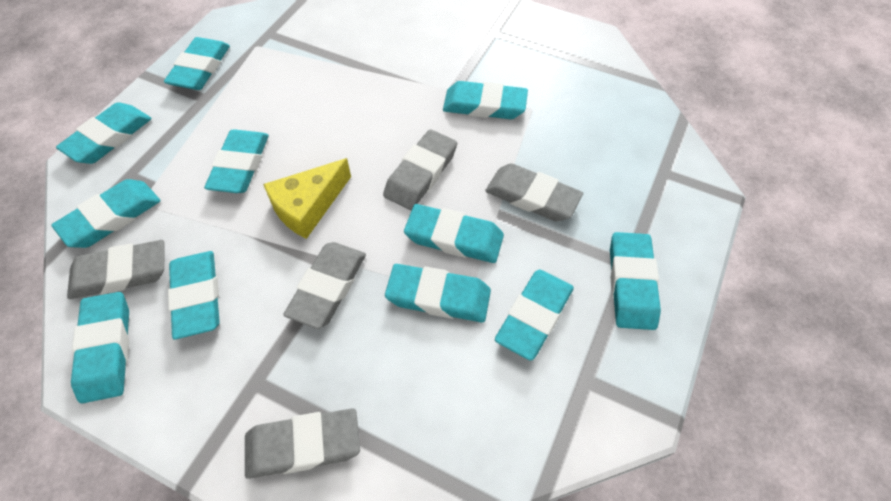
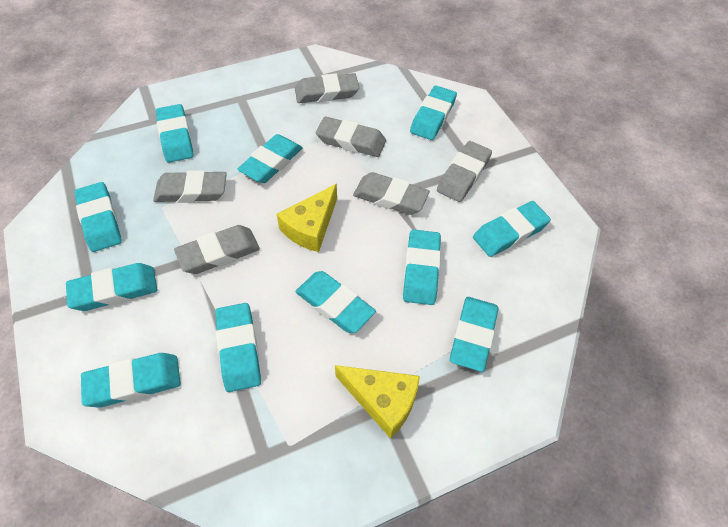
grey eraser: 5 -> 6
yellow cheese: 1 -> 2

